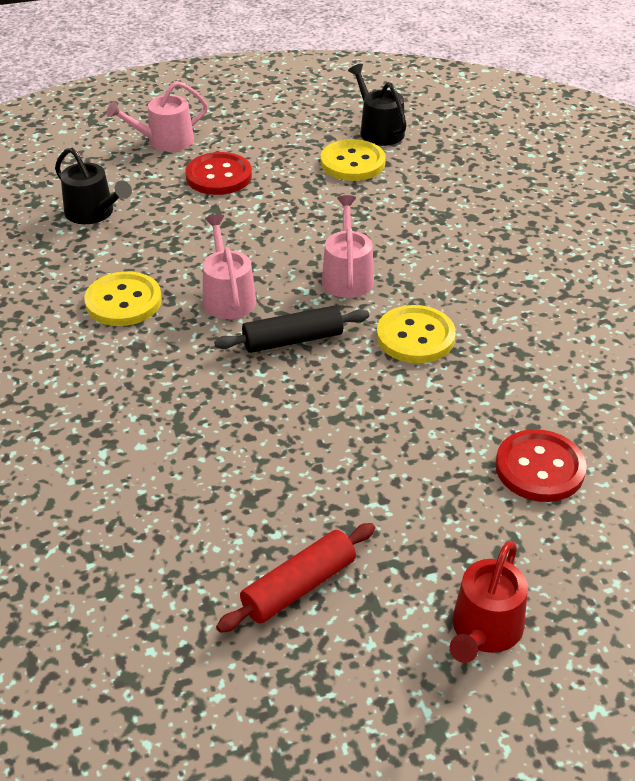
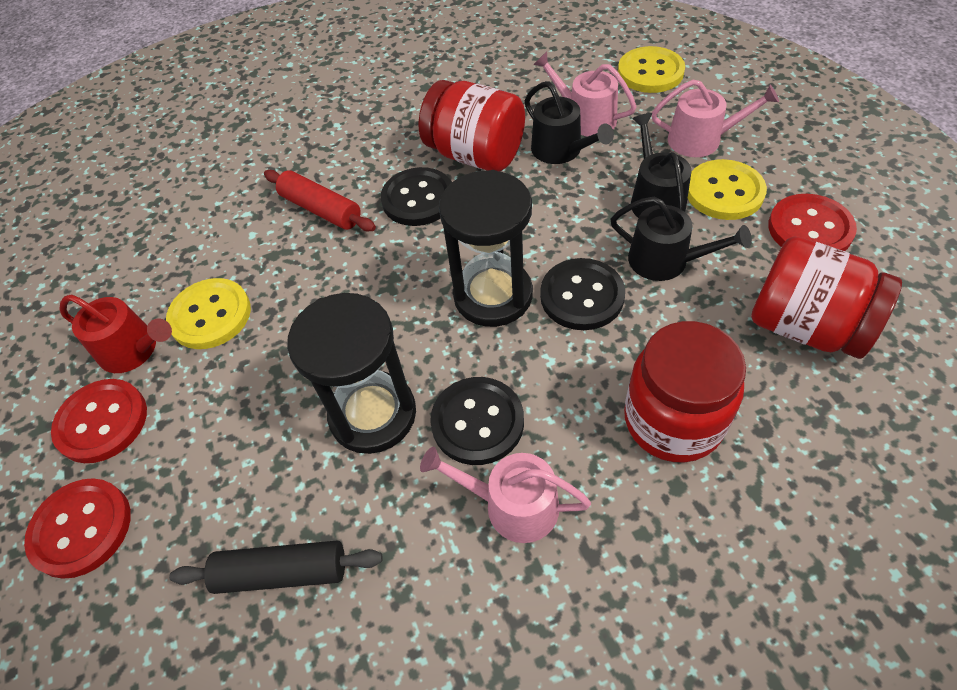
black button: 0 -> 3
black hourglass: 0 -> 2
black watering can: 2 -> 3
red button: 2 -> 3
red jar: 0 -> 3

